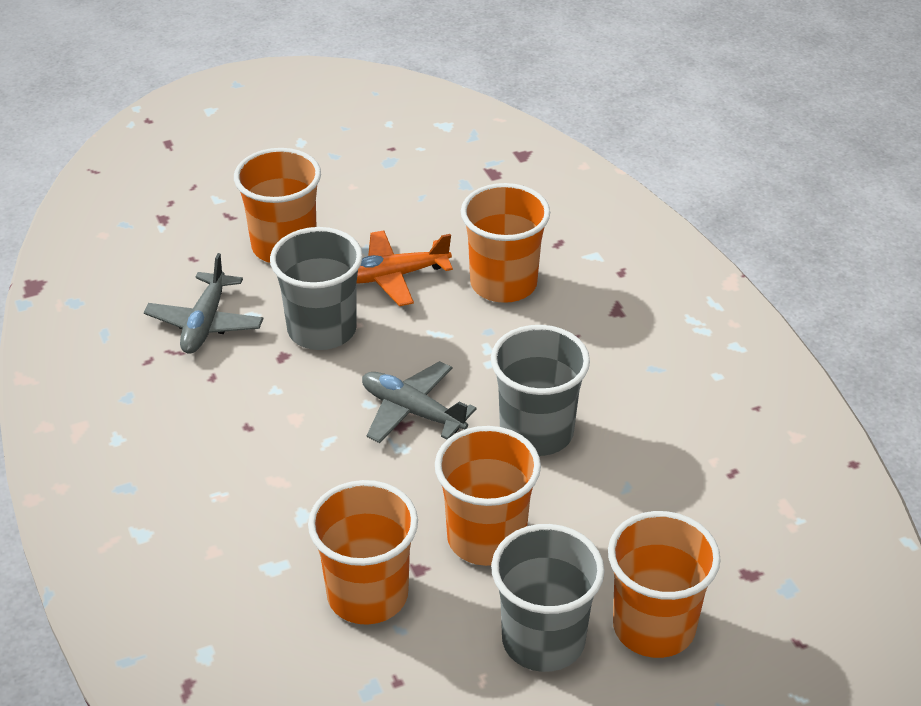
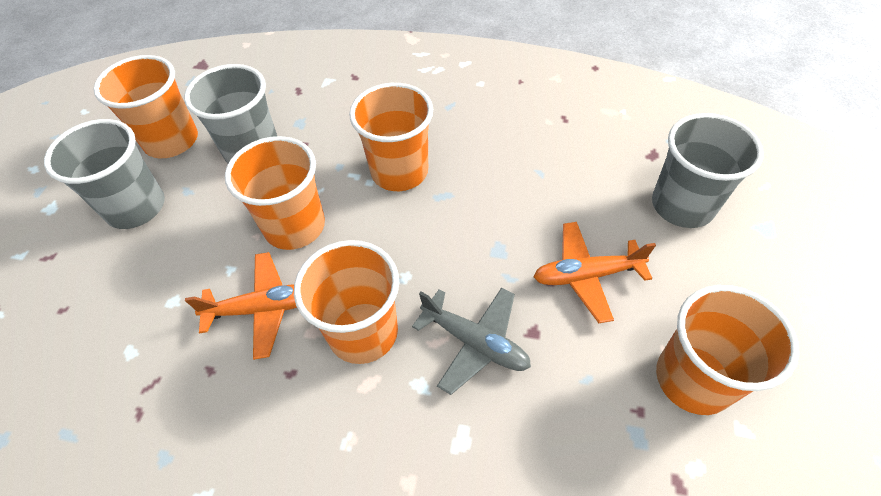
grey plane: 2 -> 1
orange plane: 1 -> 2

